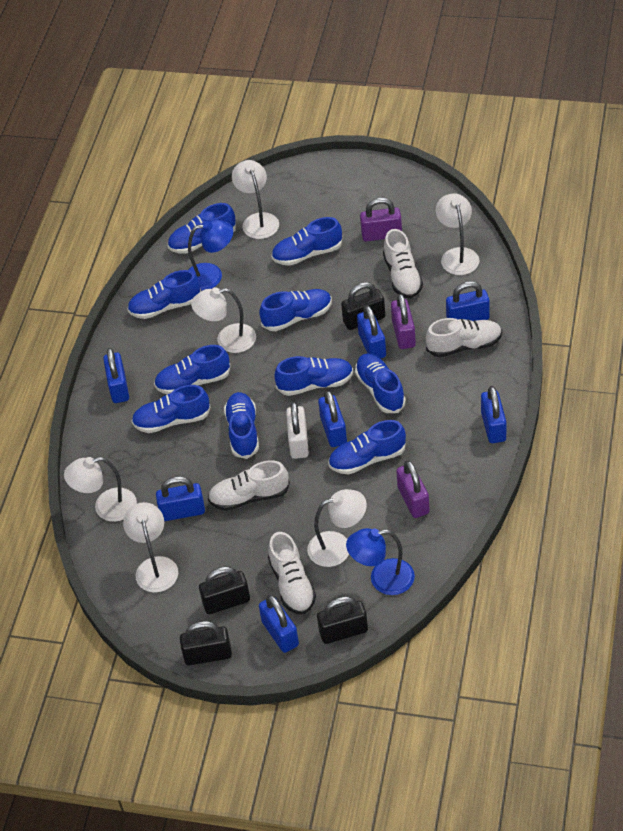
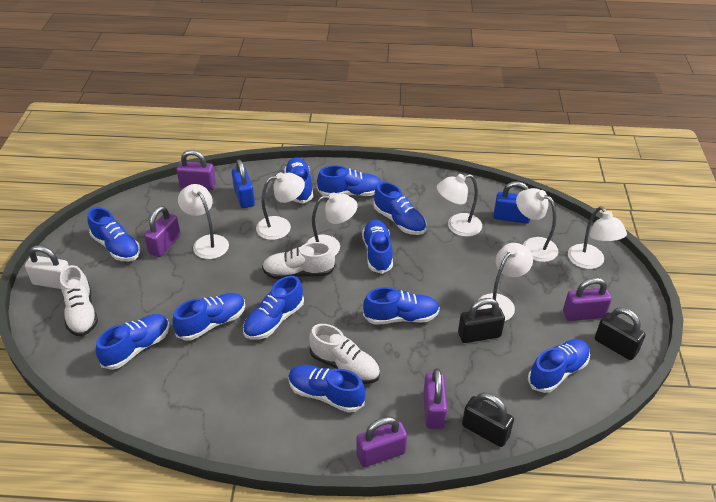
black padlock: 4 -> 3
blue lamp: 2 -> 0
blue padlock: 7 -> 2
blue shoe: 10 -> 11
purple padlock: 3 -> 5
white lamp: 6 -> 7
white shoe: 4 -> 3

